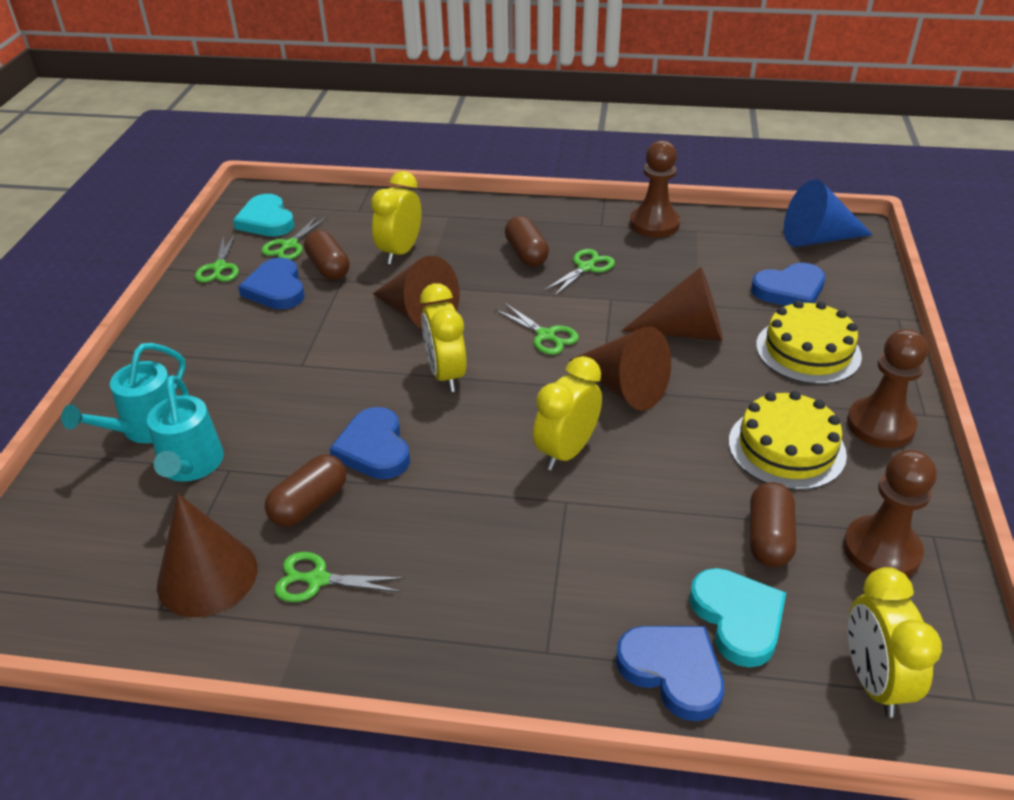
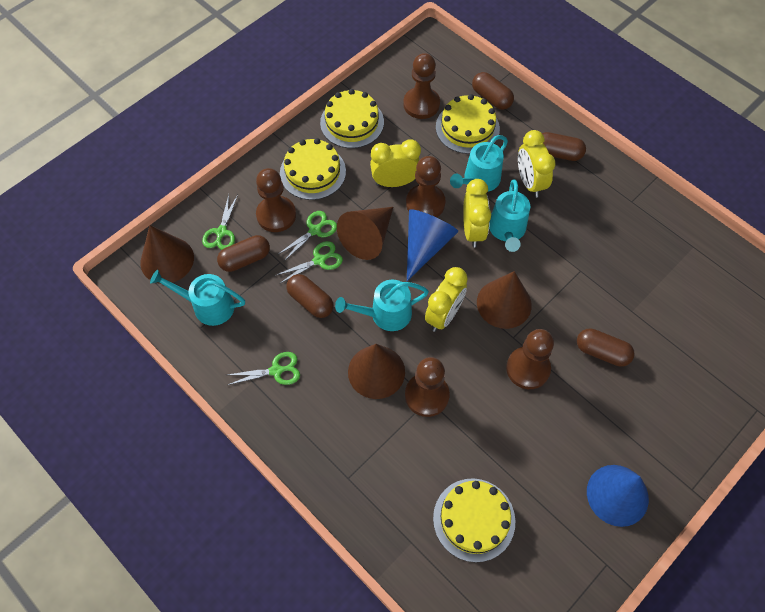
blue cone: 1 -> 2
blue heart: 4 -> 0
brown capsule: 4 -> 5
brown pawn: 3 -> 5
green scissors: 5 -> 4
turquoise heart: 2 -> 0
turquoise watering can: 2 -> 4
yellow cake: 2 -> 4

